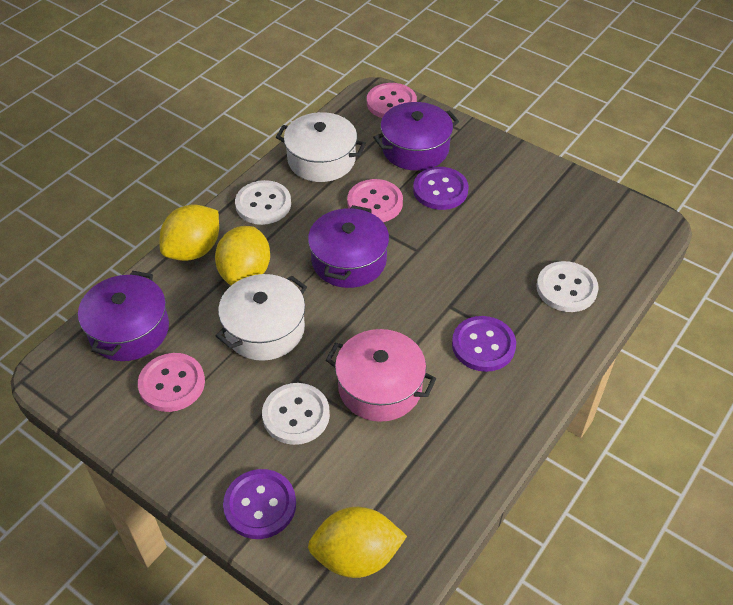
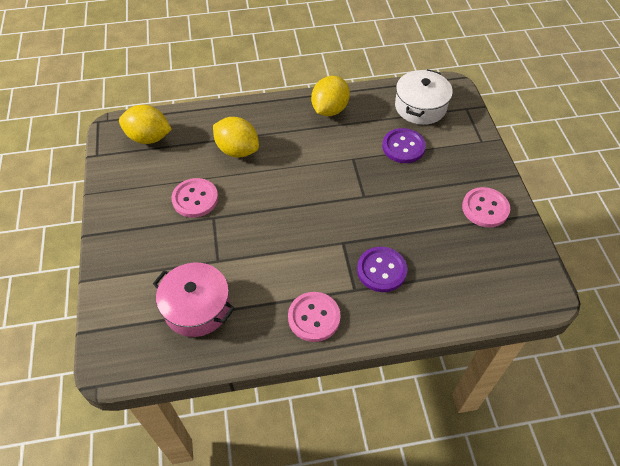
purple button: 3 -> 2
purple pot: 3 -> 0
white button: 3 -> 0
white pot: 2 -> 1

